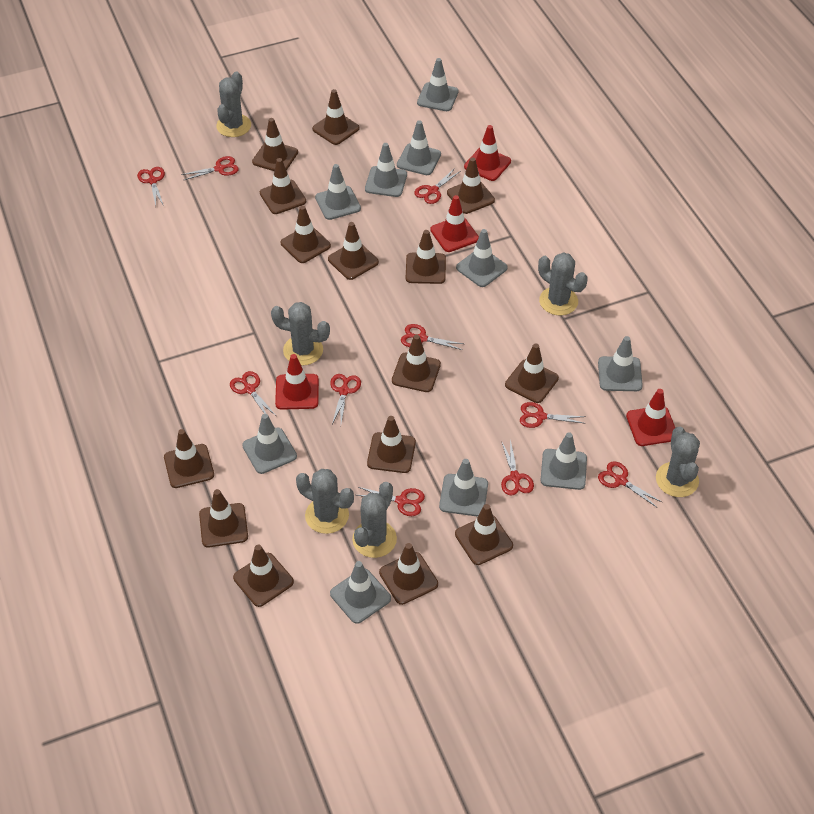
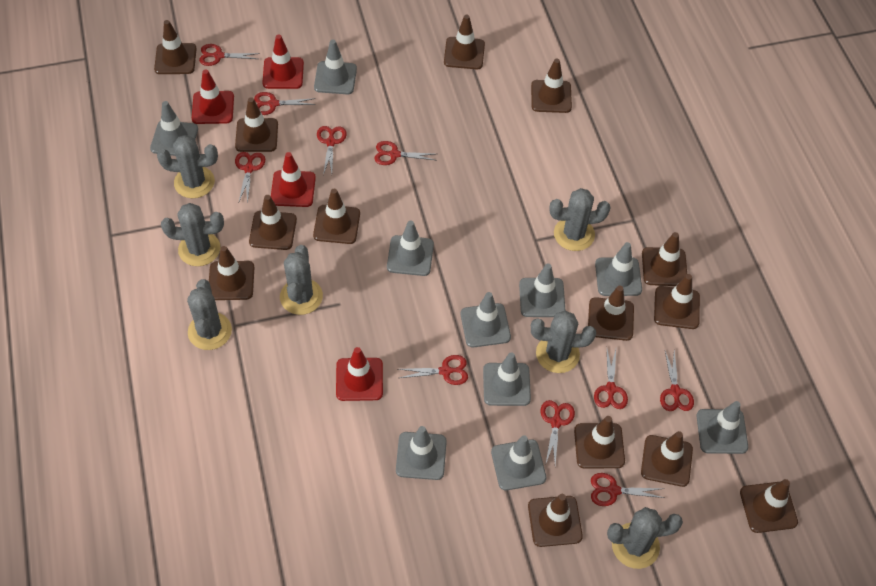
brown traffic cone: 15 -> 14
grey cactus: 6 -> 7

